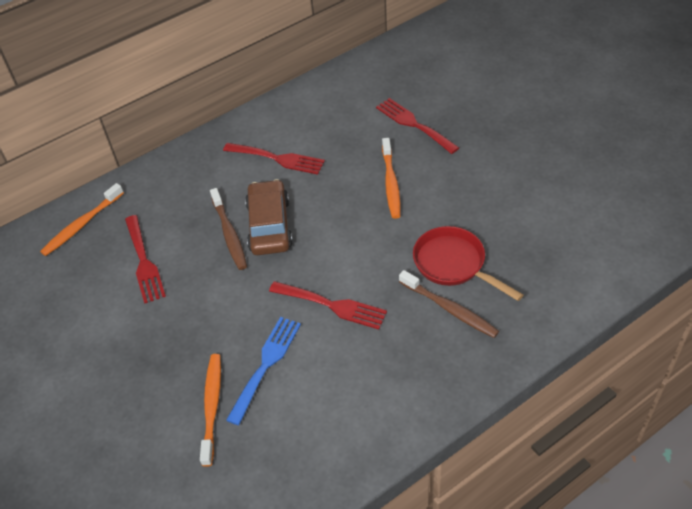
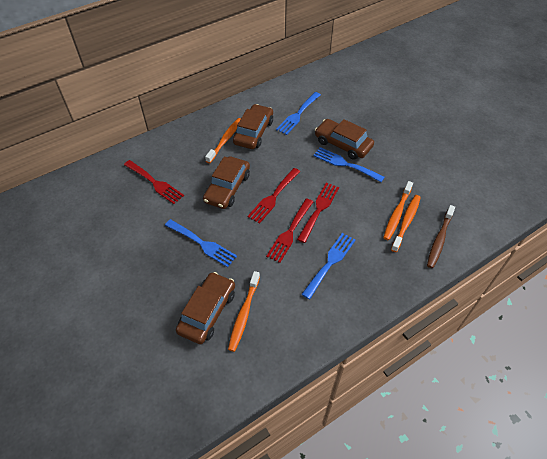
blue fork: 1 -> 4
brown car: 1 -> 4
brown toothbrush: 2 -> 1
orange toothbrush: 3 -> 4
red pan: 1 -> 0

